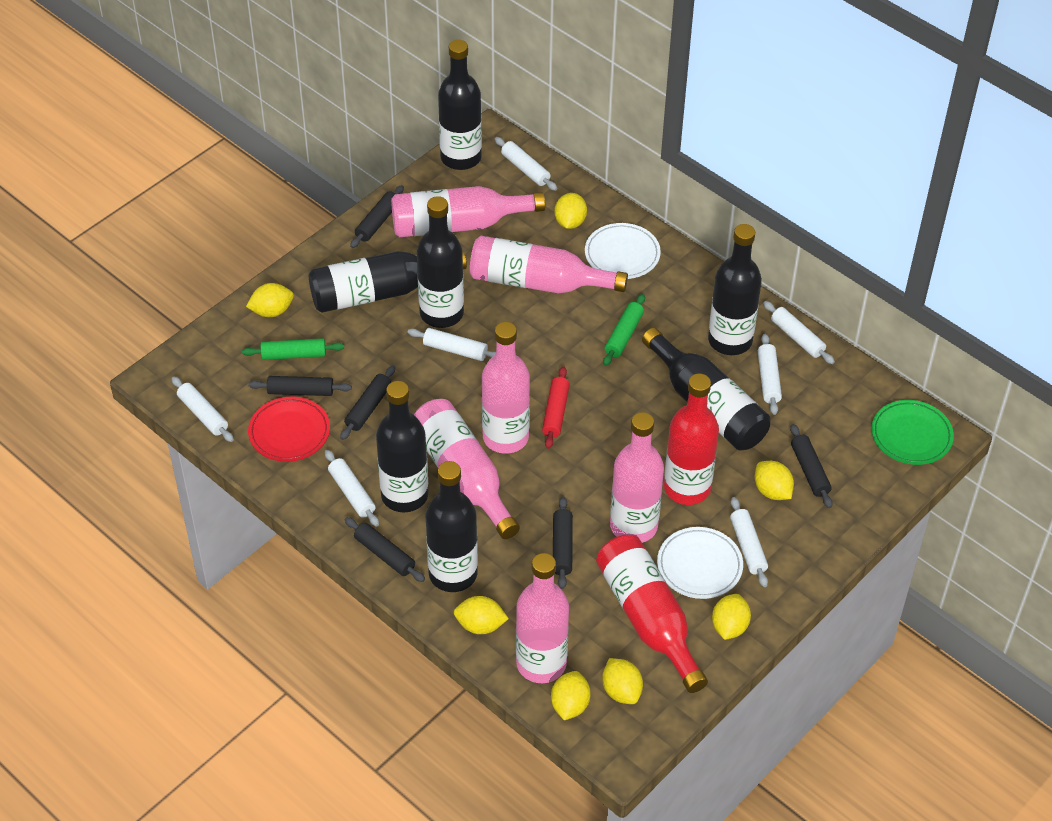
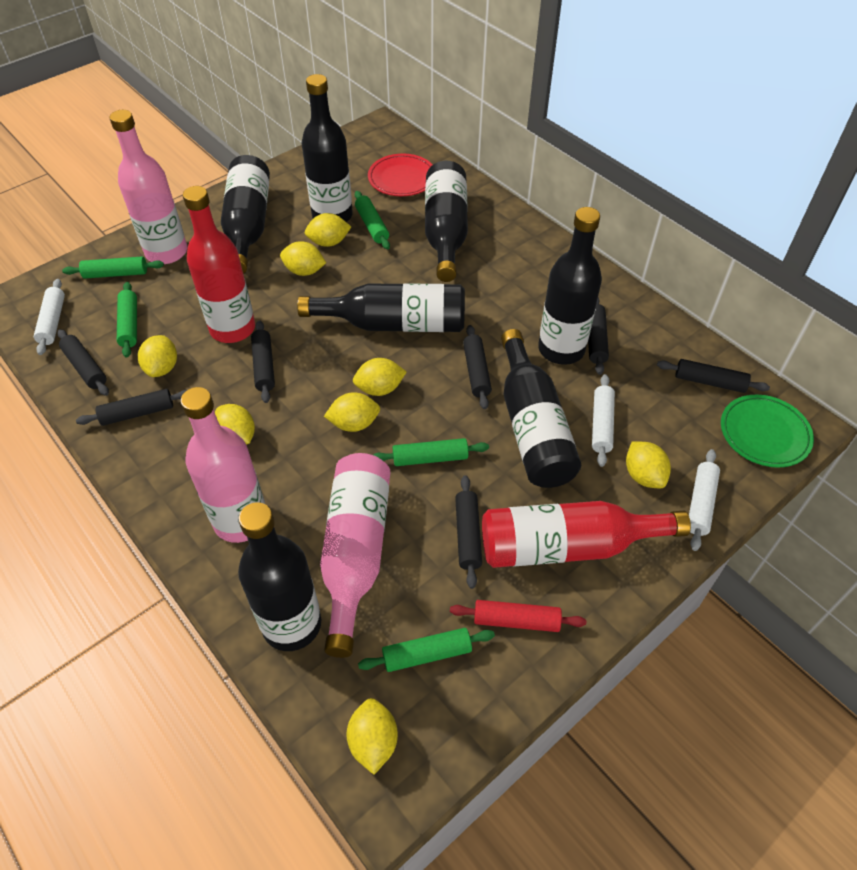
black rolling pin: 6 -> 7
green rolling pin: 2 -> 5
pink bottle: 6 -> 3
white plate: 2 -> 0
white rolling pin: 7 -> 3
yellow lemon: 7 -> 8

